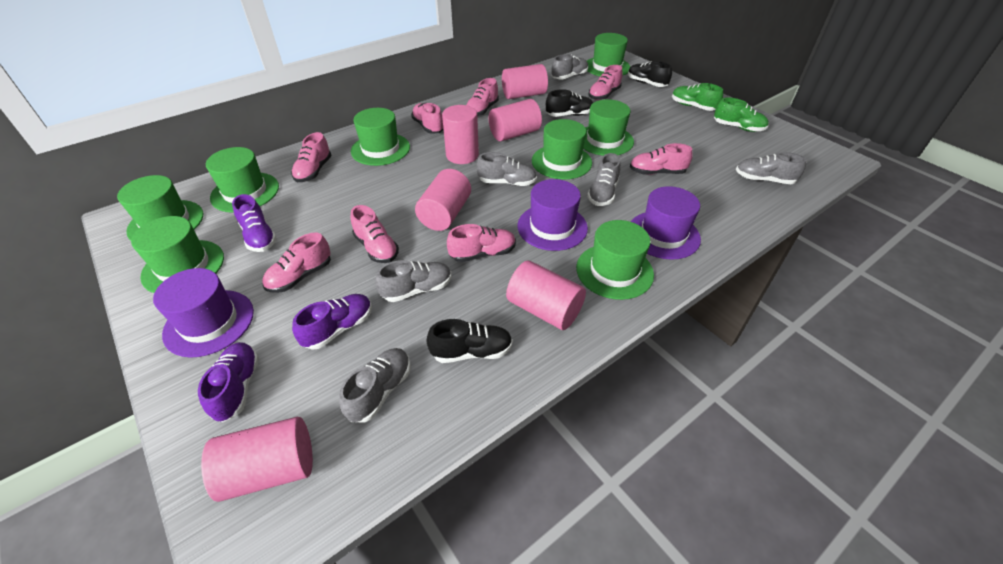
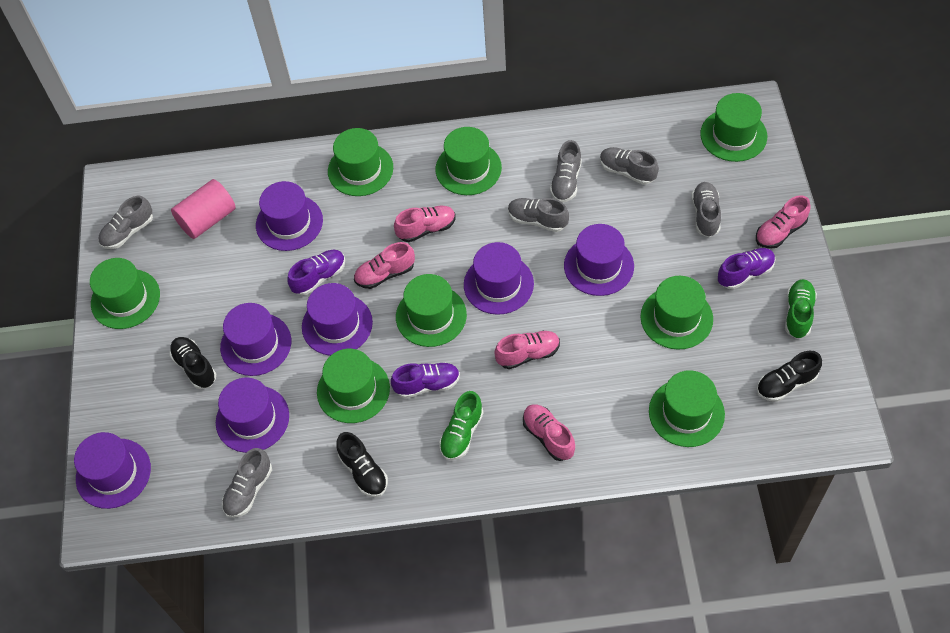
pink cylinder: 6 -> 1
pink shoe: 8 -> 5
purple hat: 3 -> 7

